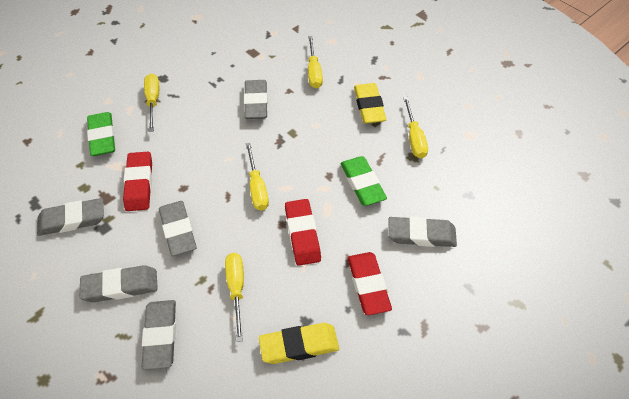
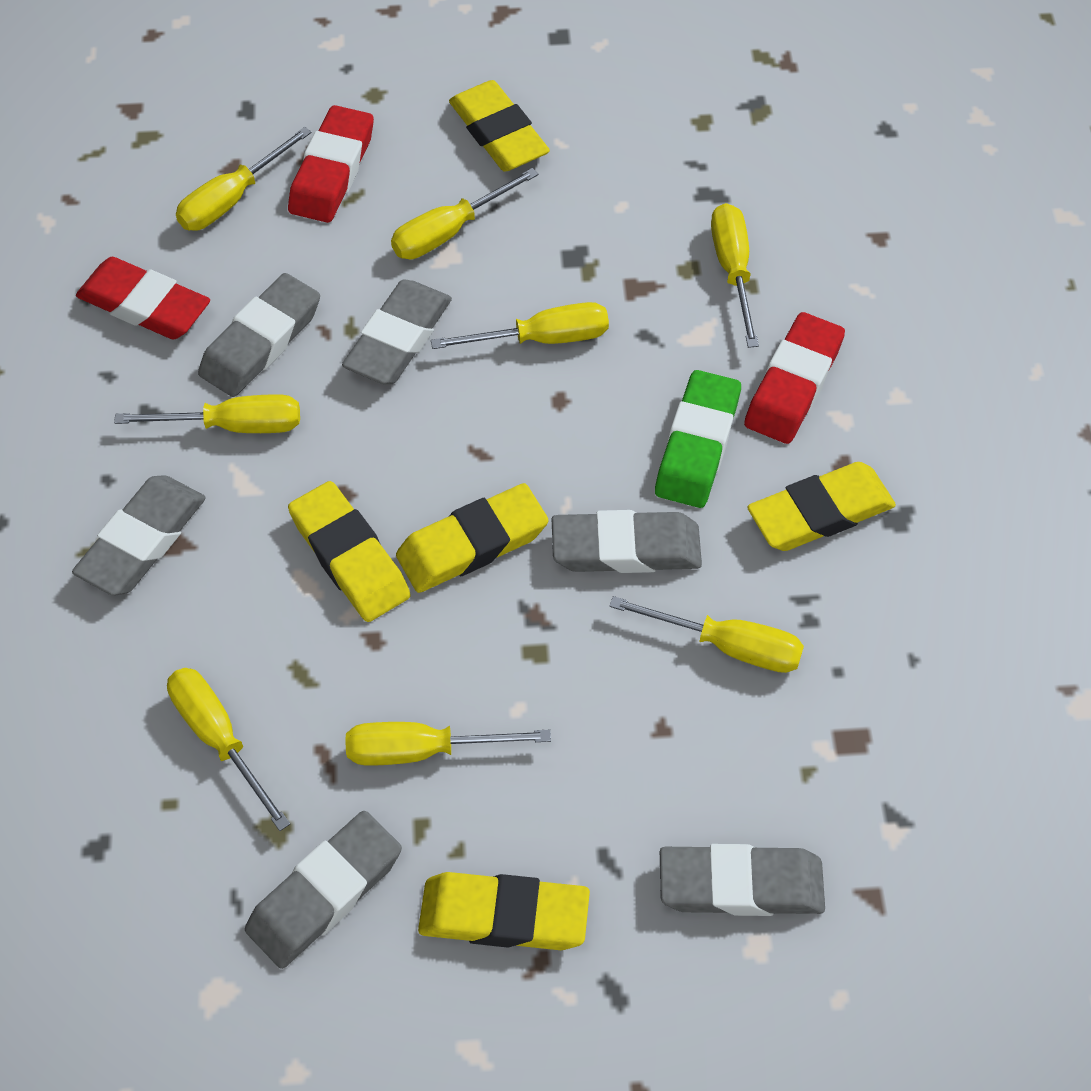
green eraser: 2 -> 1
yellow eraser: 2 -> 5
yellow screwdriver: 5 -> 8

